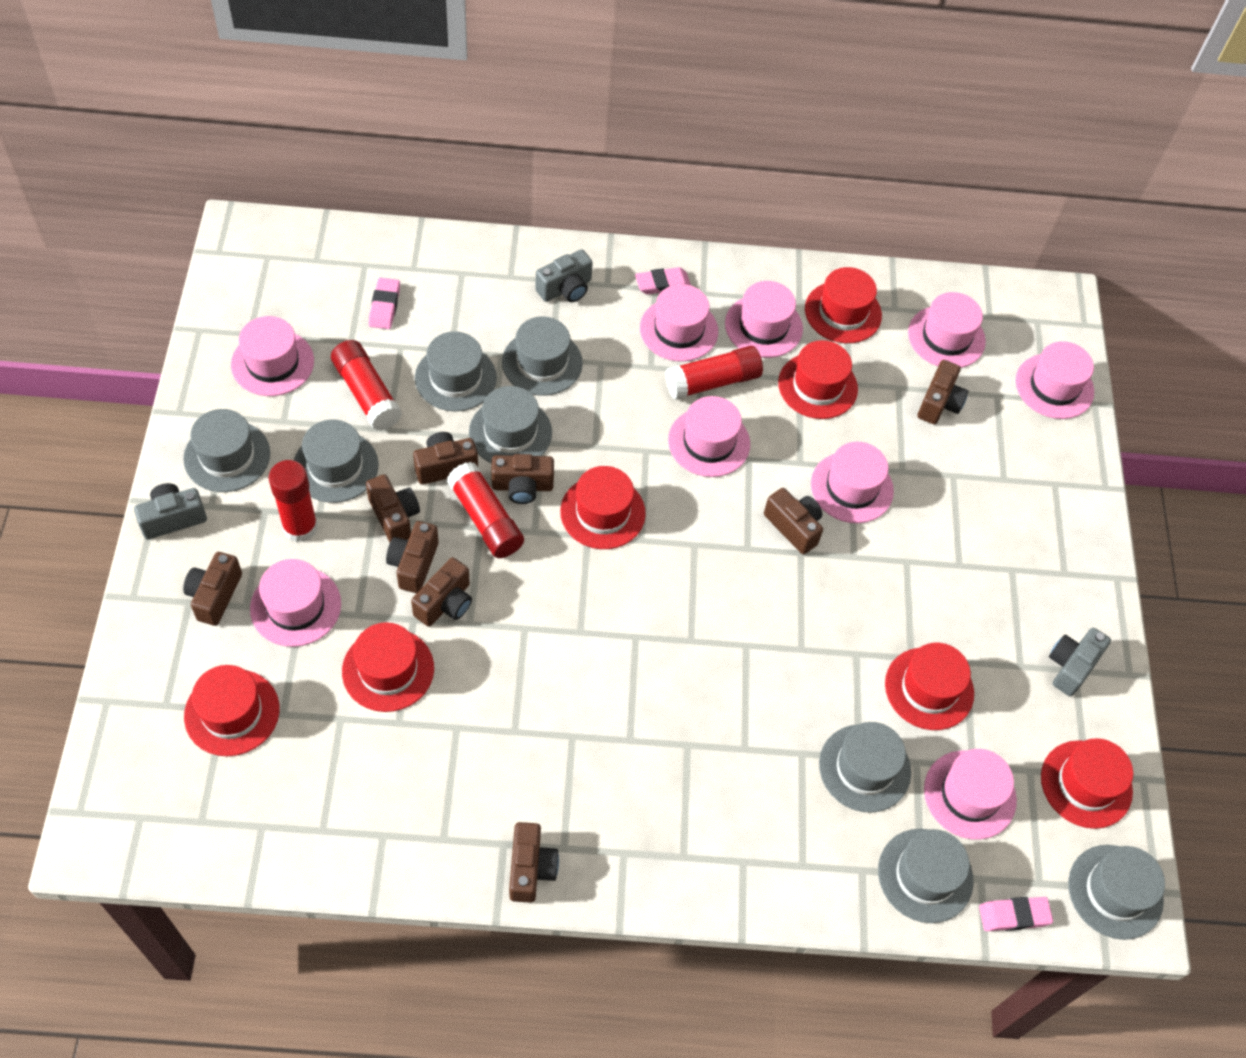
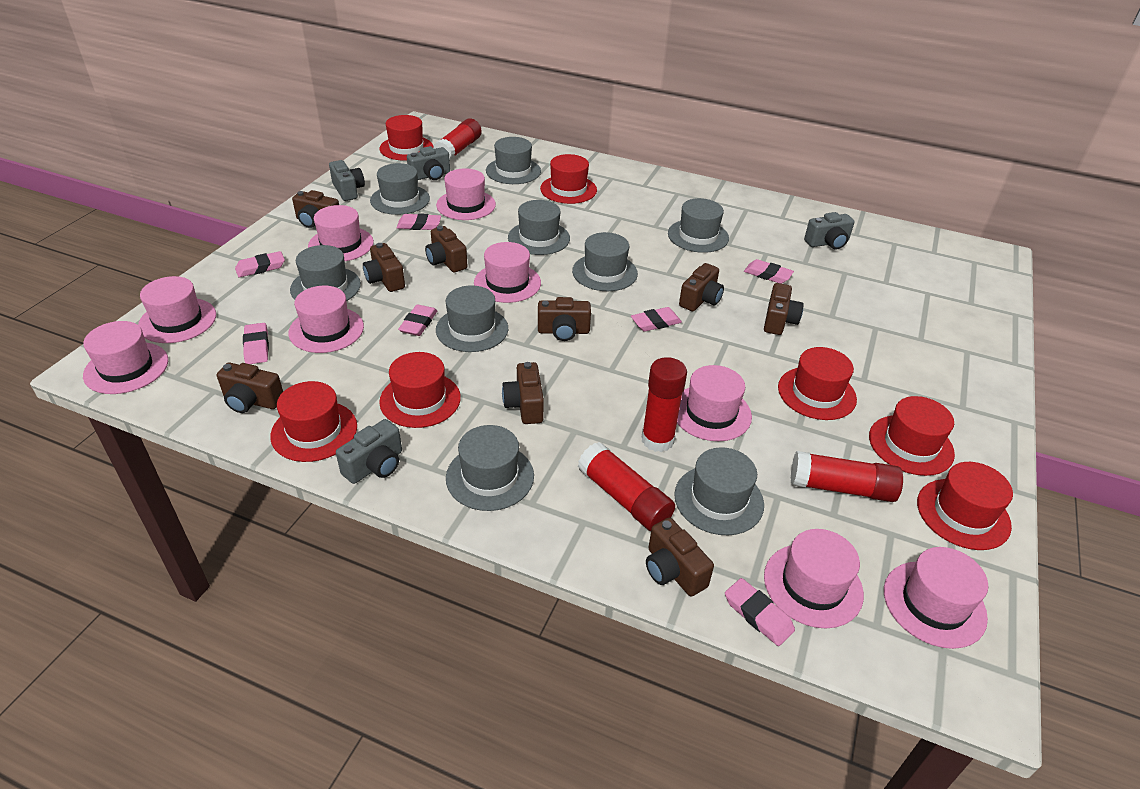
grey camera: 3 -> 4
grey hat: 8 -> 9
pink eraser: 3 -> 7

